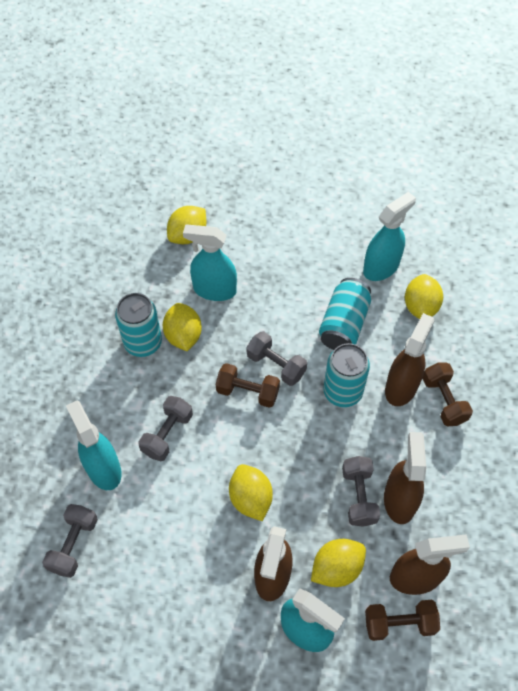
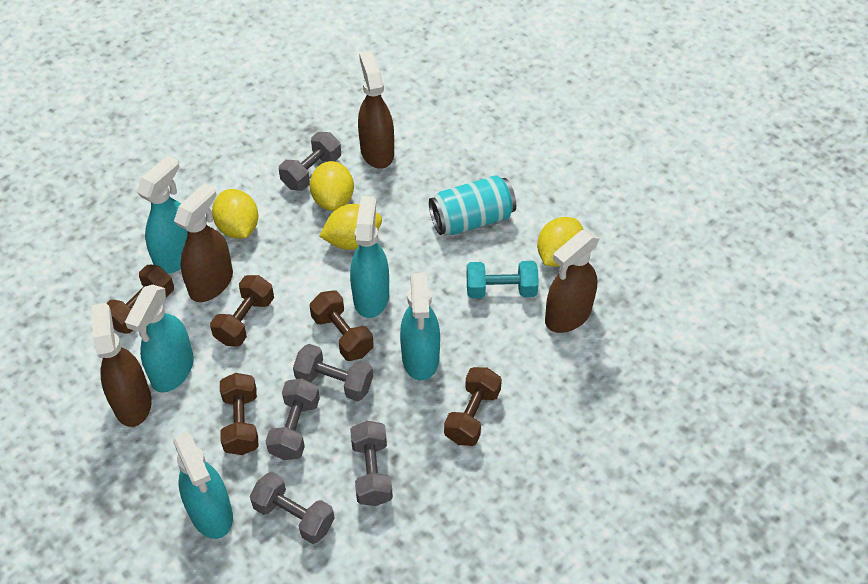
brown dumbbell: 3 -> 5
grey dumbbell: 4 -> 5
turquoise can: 3 -> 1
turquoise dumbbell: 0 -> 1
turquoise spray bottle: 4 -> 5
yellow lemon: 5 -> 4

